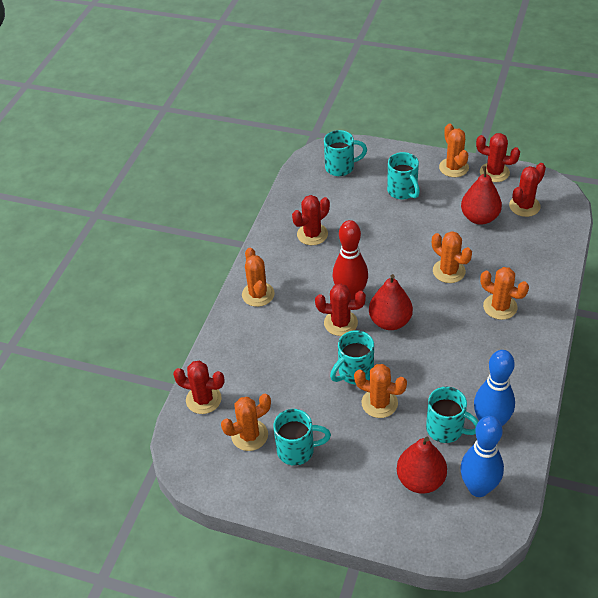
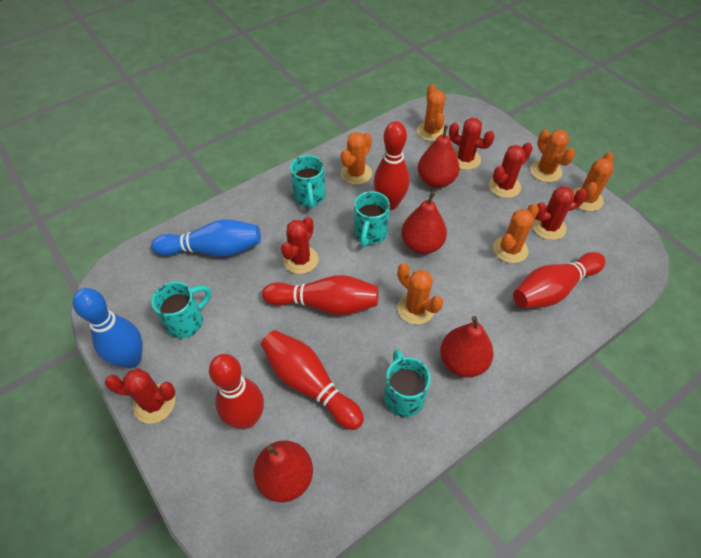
red bowling pin: 1 -> 5
red pear: 3 -> 4
turquoise mug: 5 -> 4

